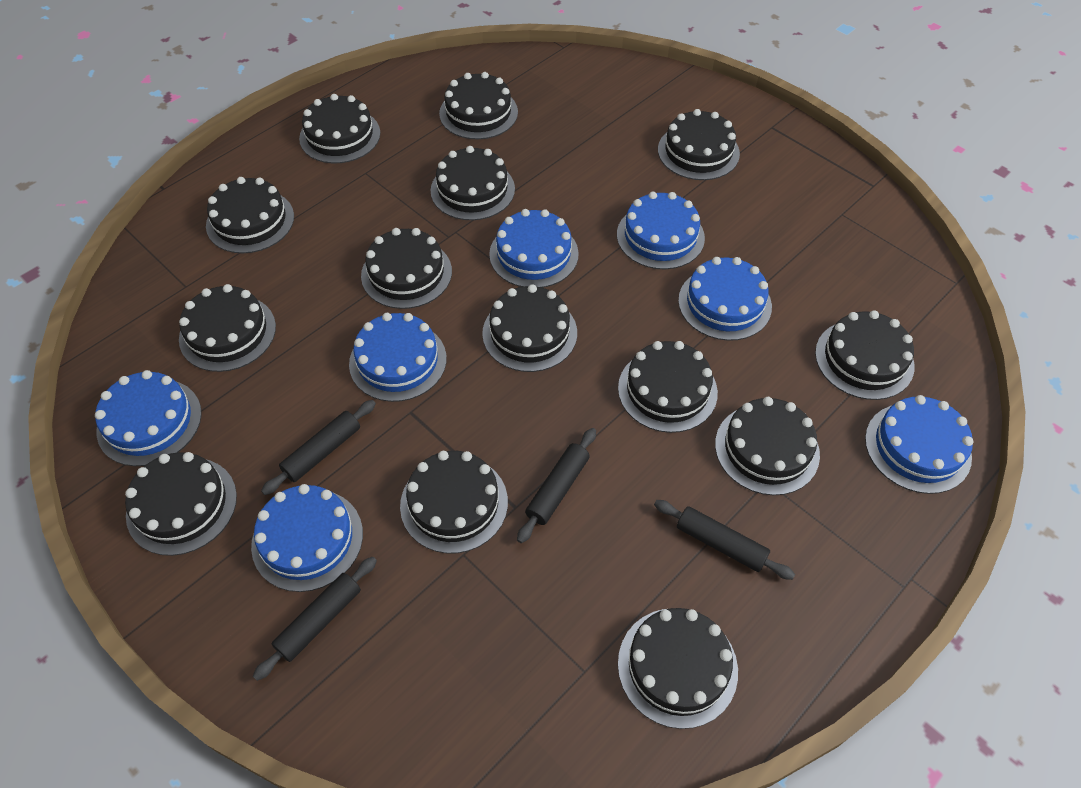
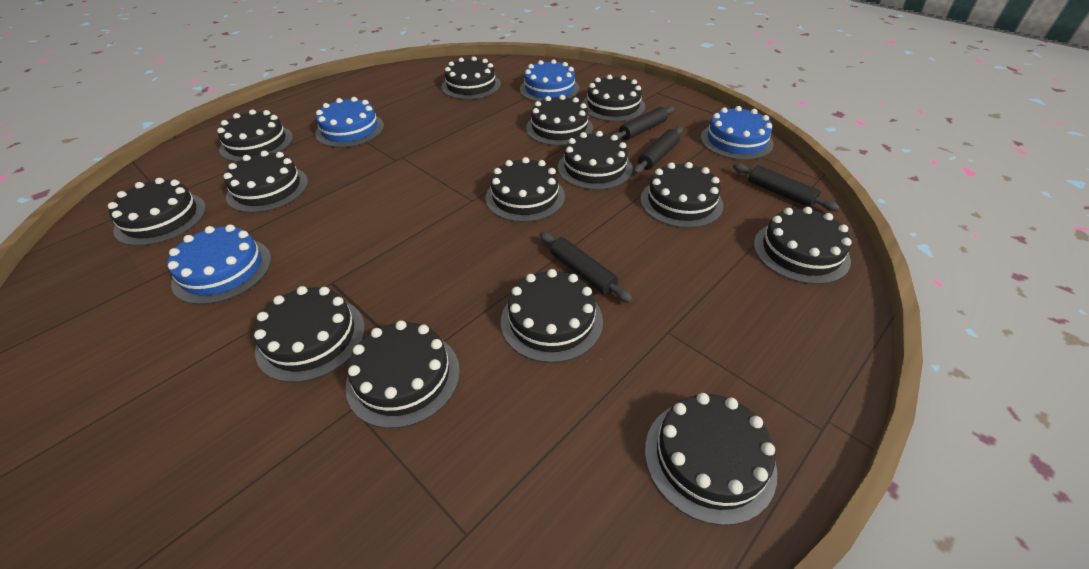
blue cake: 7 -> 4

